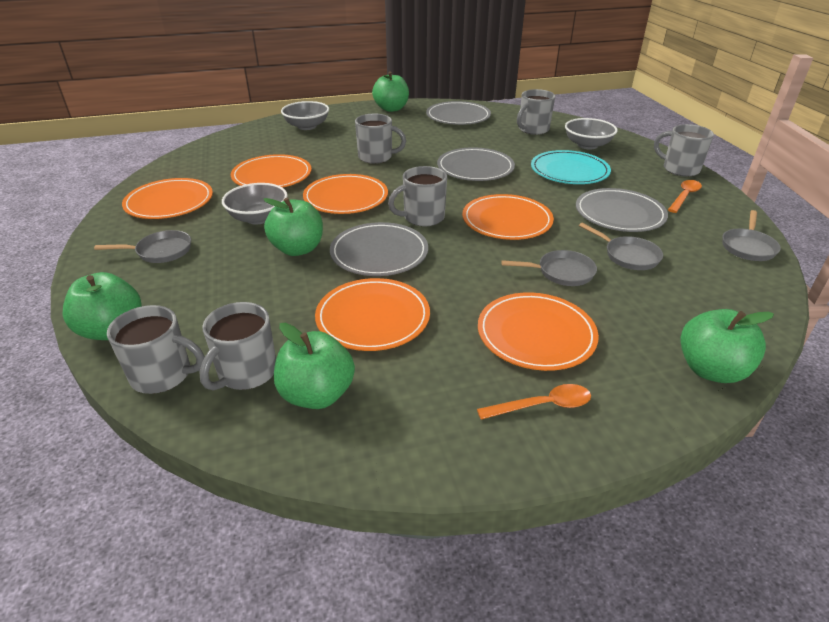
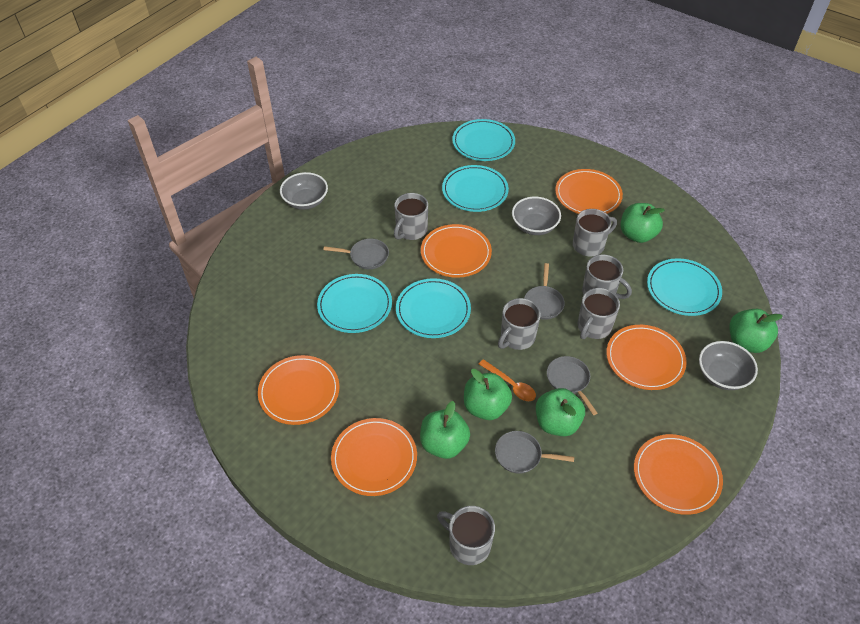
grey plate: 4 -> 0
orange spoon: 2 -> 1
turquoise plate: 1 -> 5

